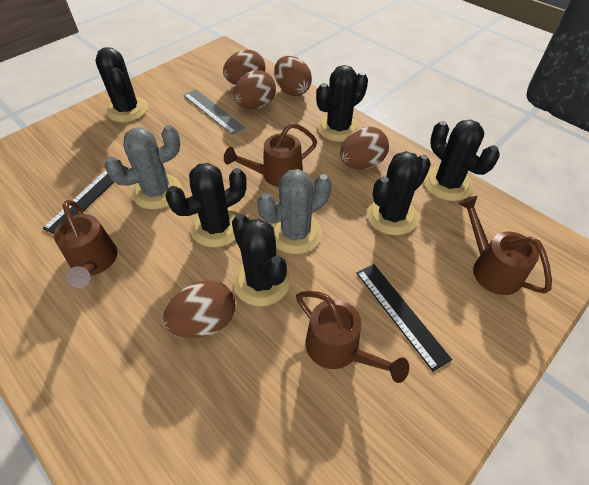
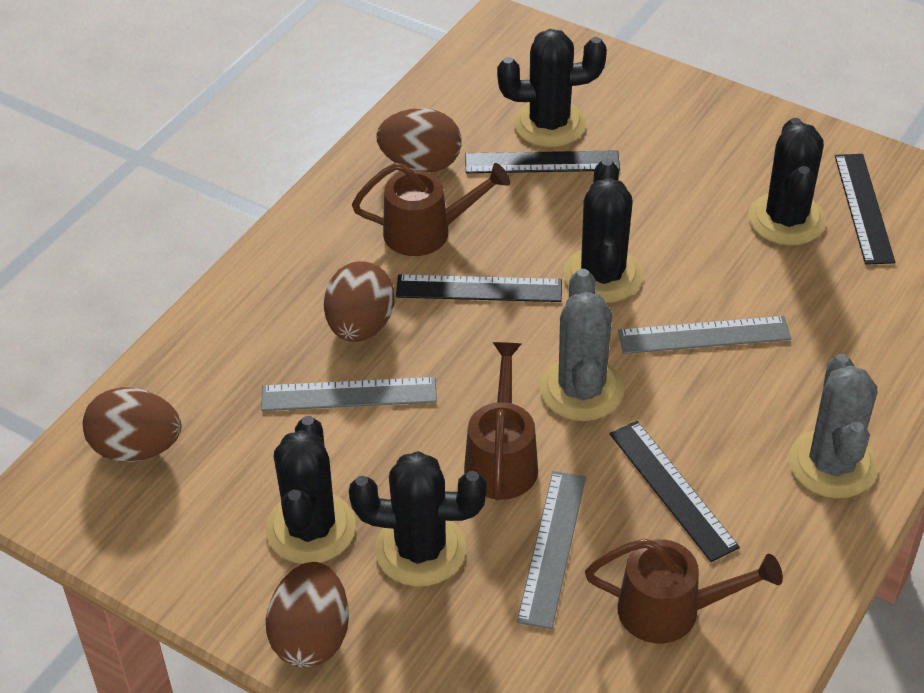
black cactus: 6 -> 5
black ruler: 2 -> 4
brown egg: 5 -> 4
brown watering can: 4 -> 3
grey ruler: 1 -> 3

